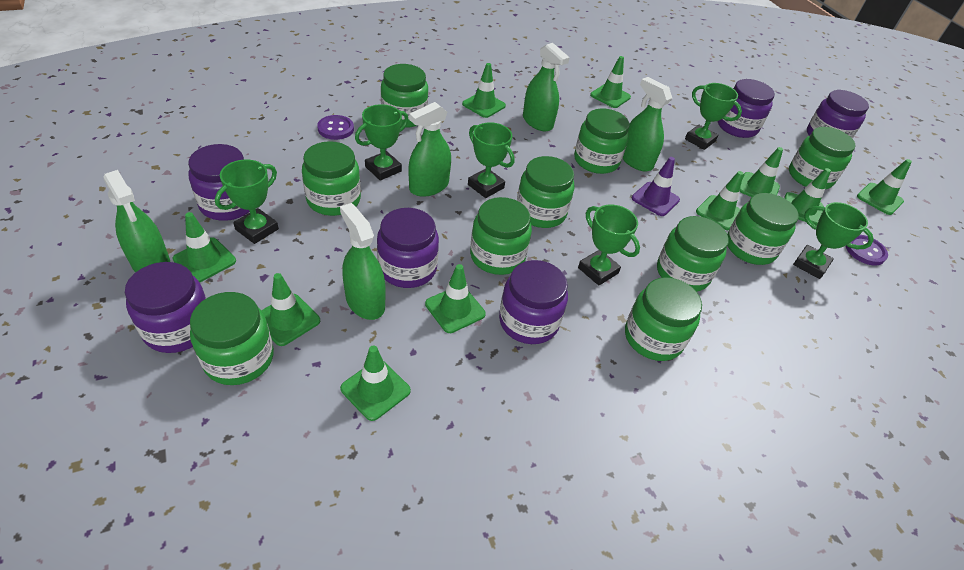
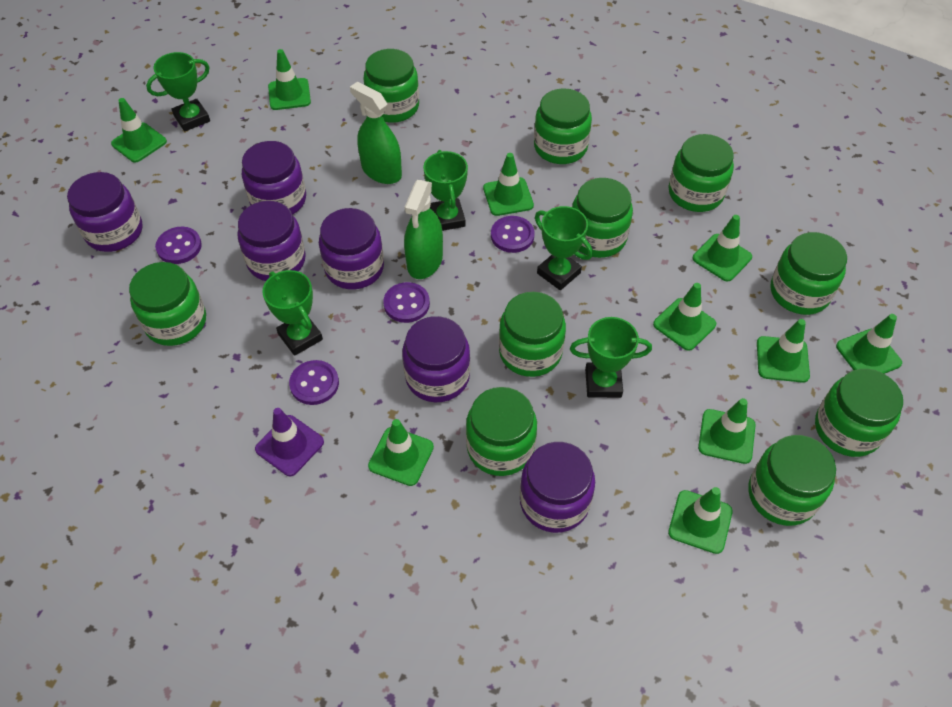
green spray bottle: 5 -> 2
green trophy: 6 -> 5
purple button: 2 -> 4

